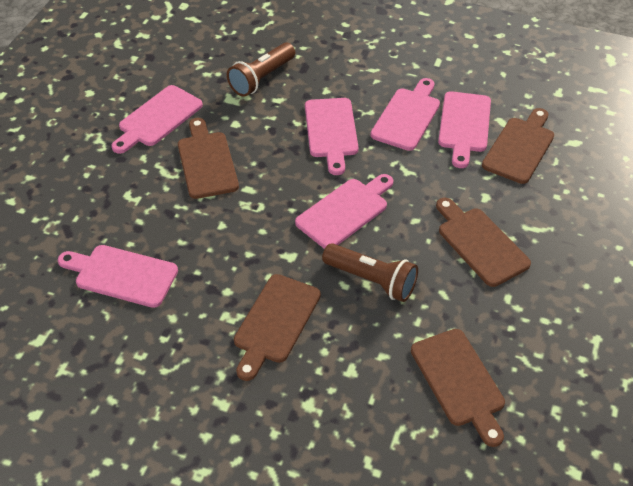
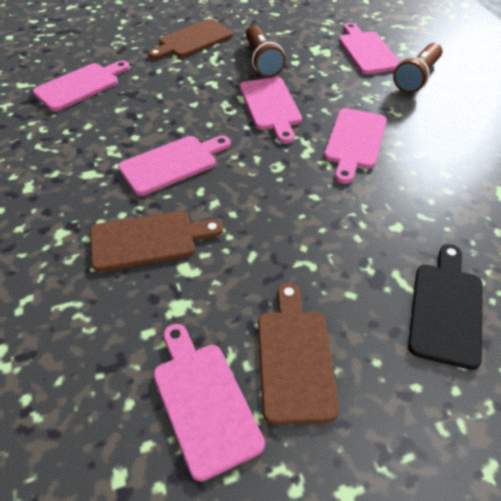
black cutting board: 0 -> 1
brown cutting board: 5 -> 3

